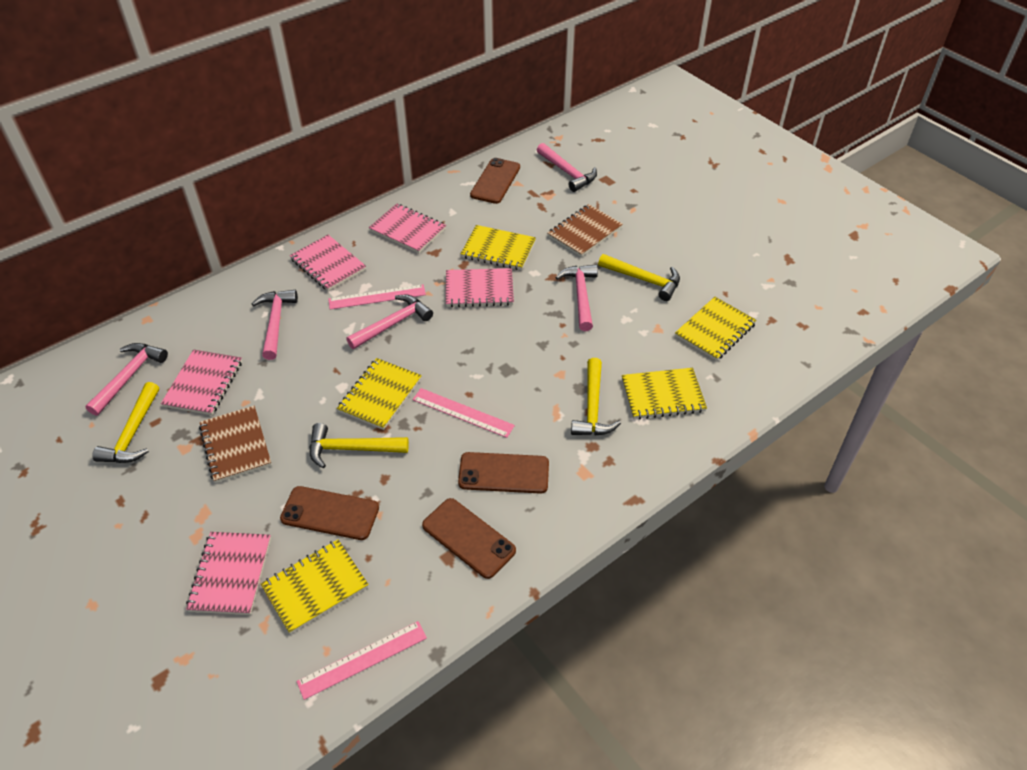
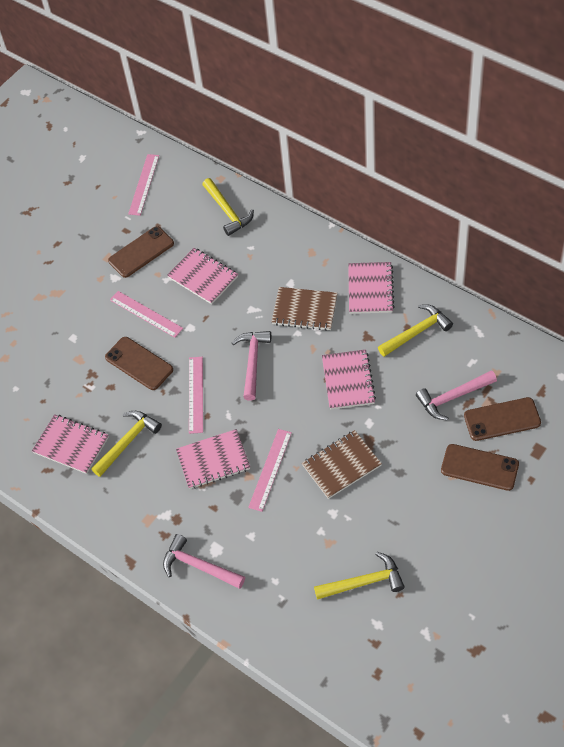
pink hammer: 5 -> 3
pink ruler: 3 -> 4
yellow notebook: 5 -> 0

